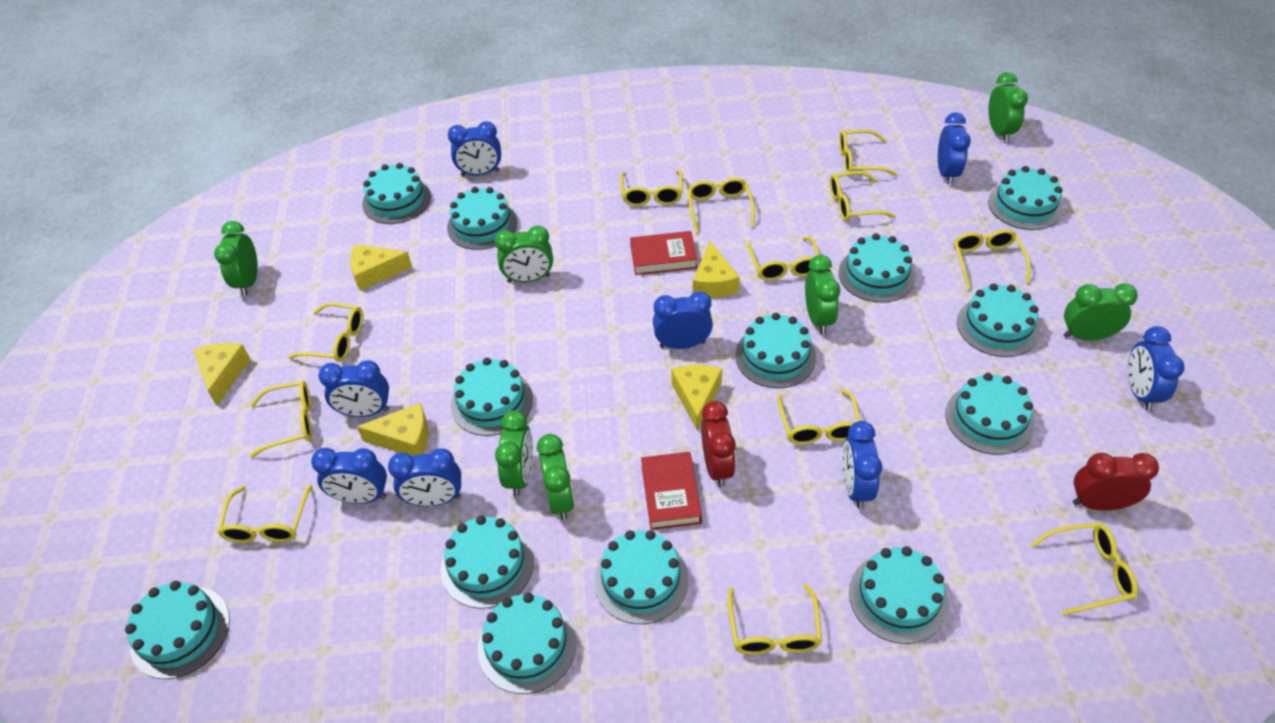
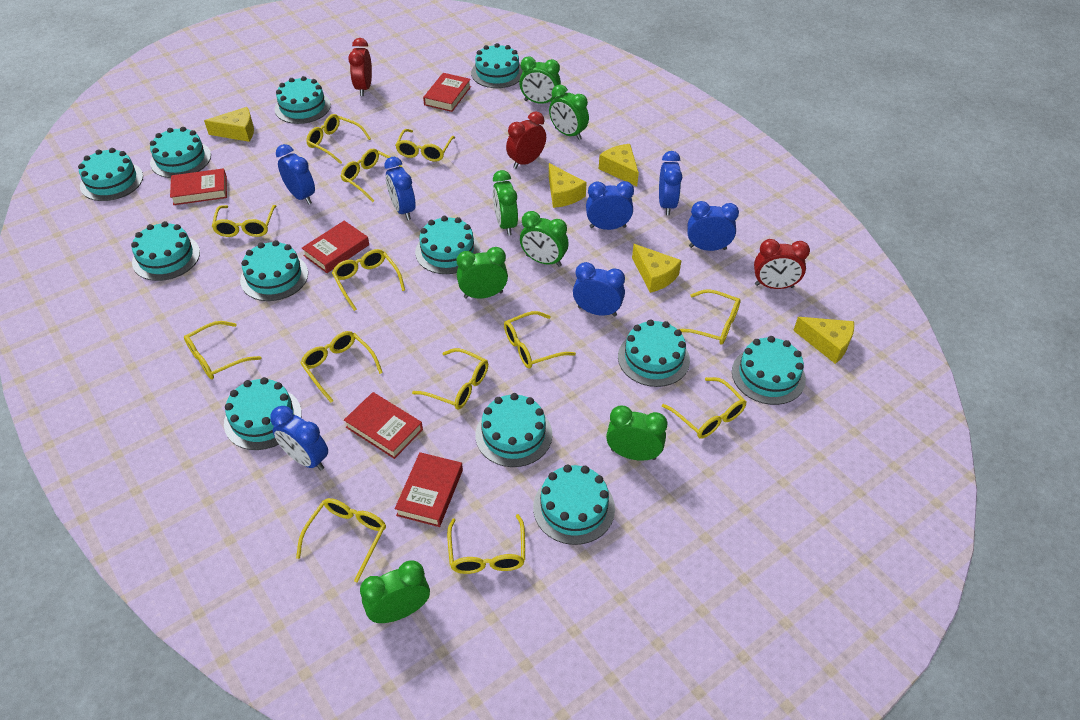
blue clock: 8 -> 7
red book: 2 -> 5
red clock: 2 -> 3
turquoise cake: 13 -> 12
yellow glasses: 12 -> 13

